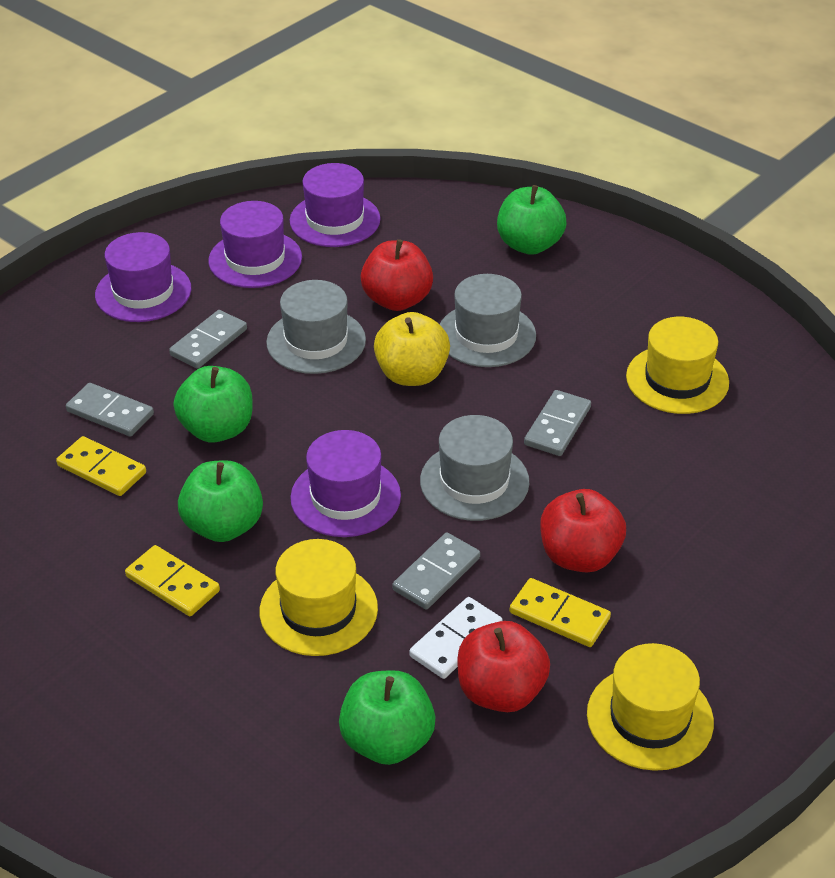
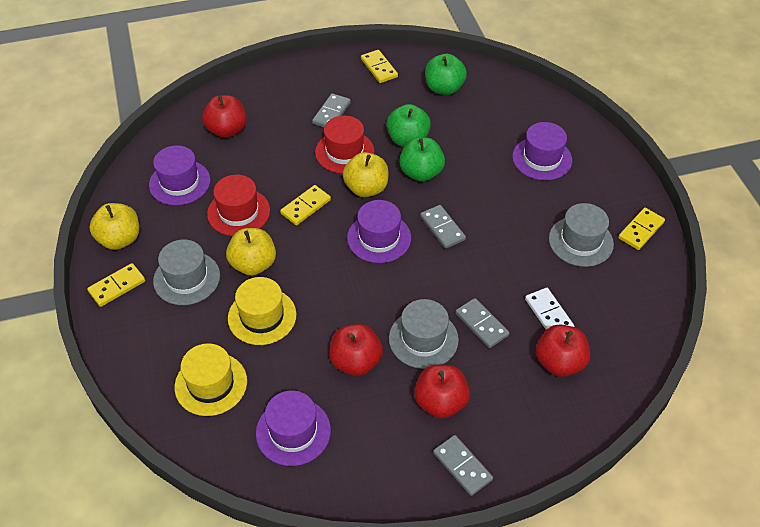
green apple: 4 -> 3
red apple: 3 -> 4
red hat: 0 -> 2
yellow apple: 1 -> 3
yellow domino: 3 -> 4
yellow hat: 3 -> 2

